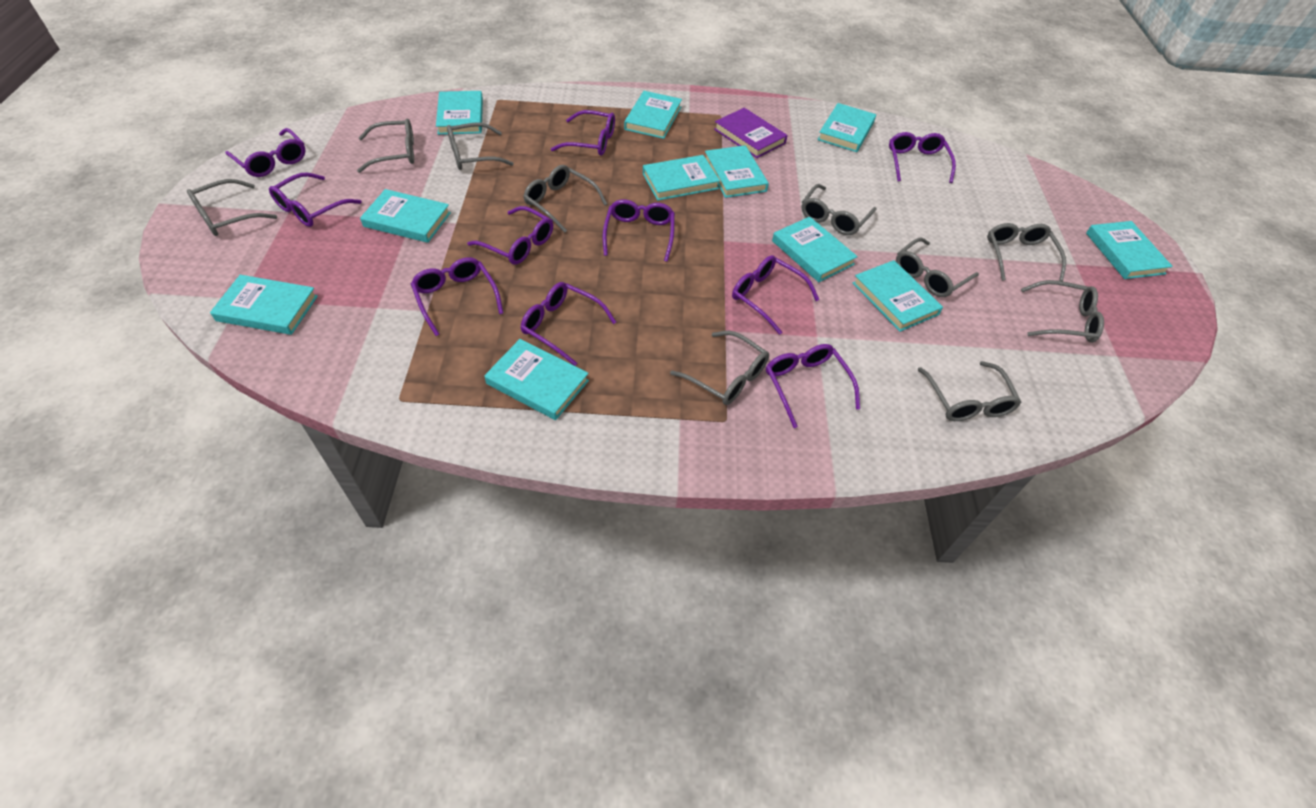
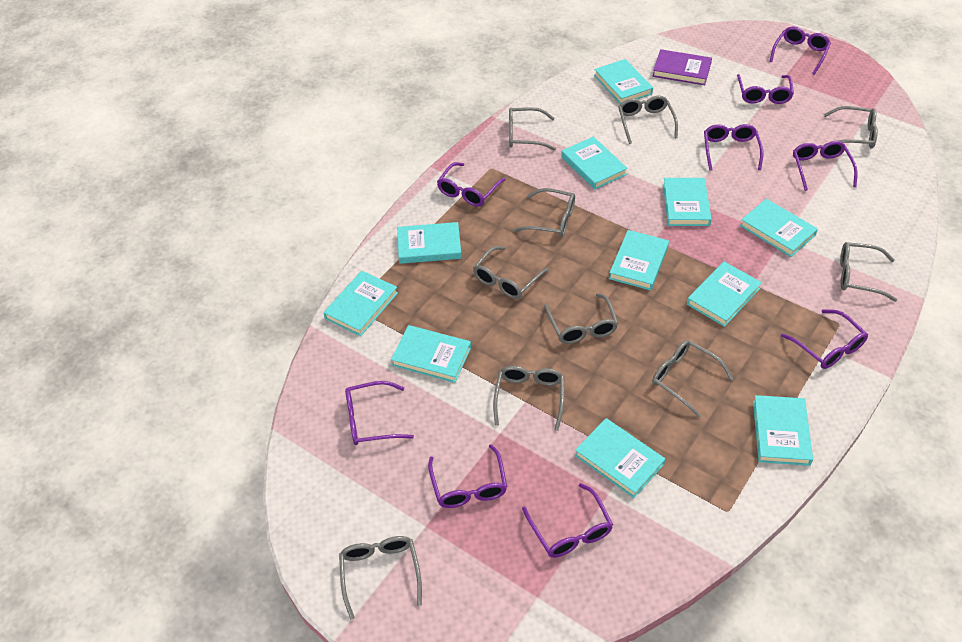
purple glasses: 10 -> 9

